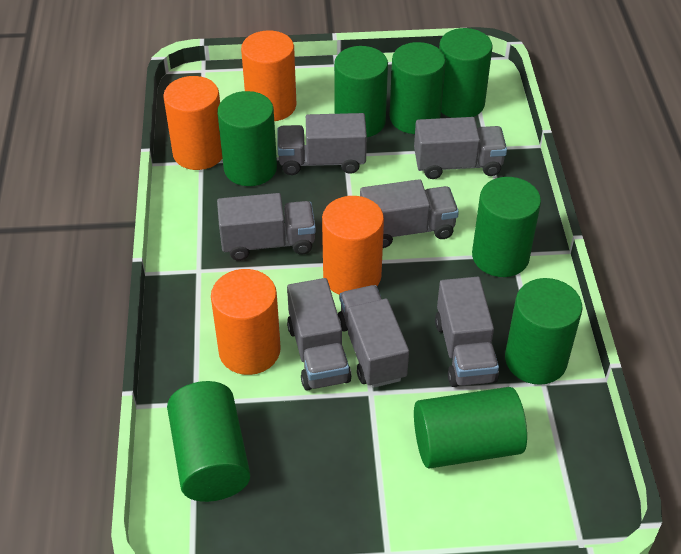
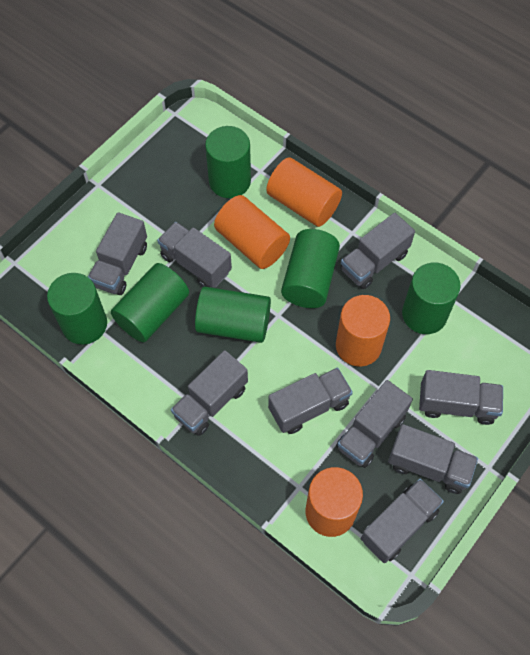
green cylinder: 8 -> 6
grey truck: 7 -> 9

